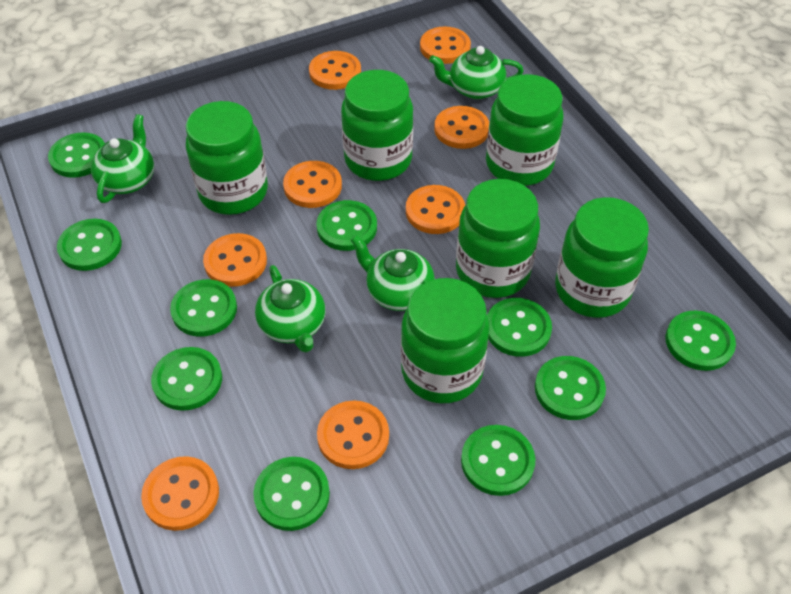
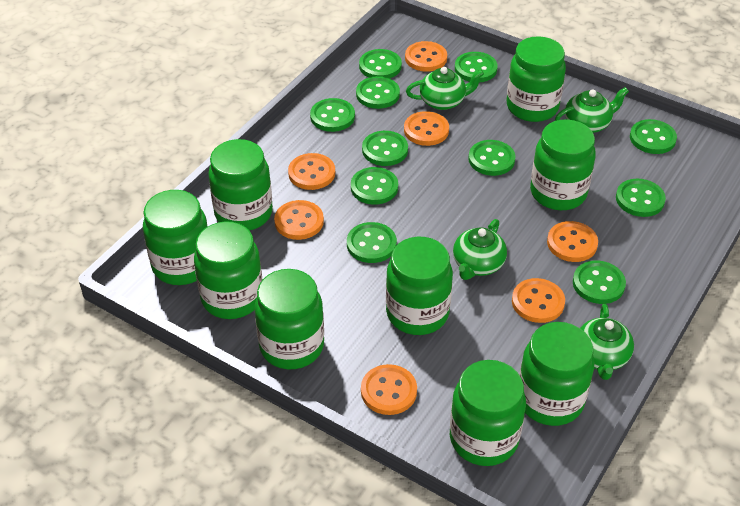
green button: 10 -> 11
green jar: 6 -> 9
orange button: 8 -> 7

